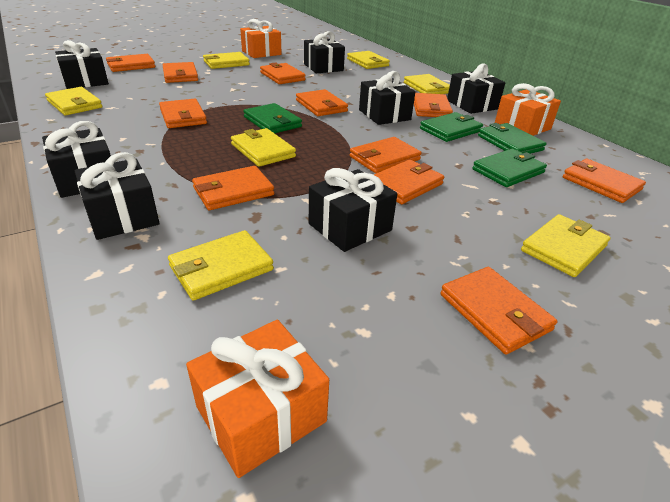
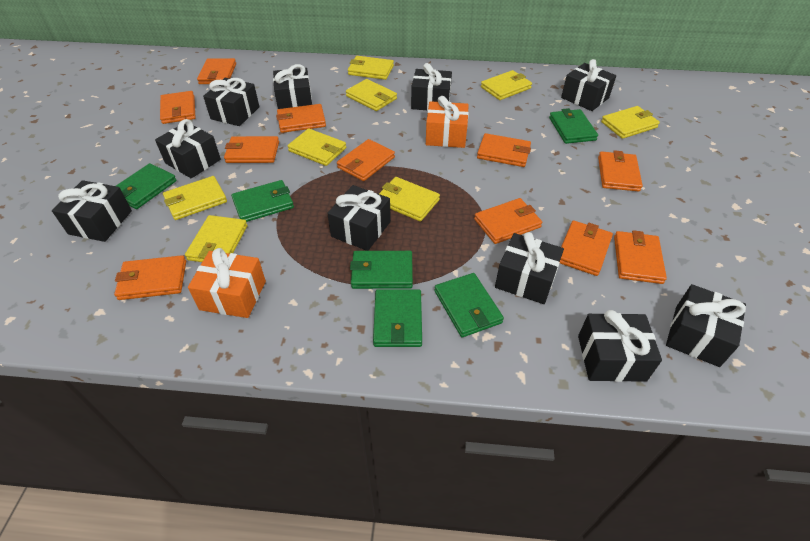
black gift: 7 -> 10
green wallet: 4 -> 6
orange gift: 3 -> 2
yellow wallet: 7 -> 8

